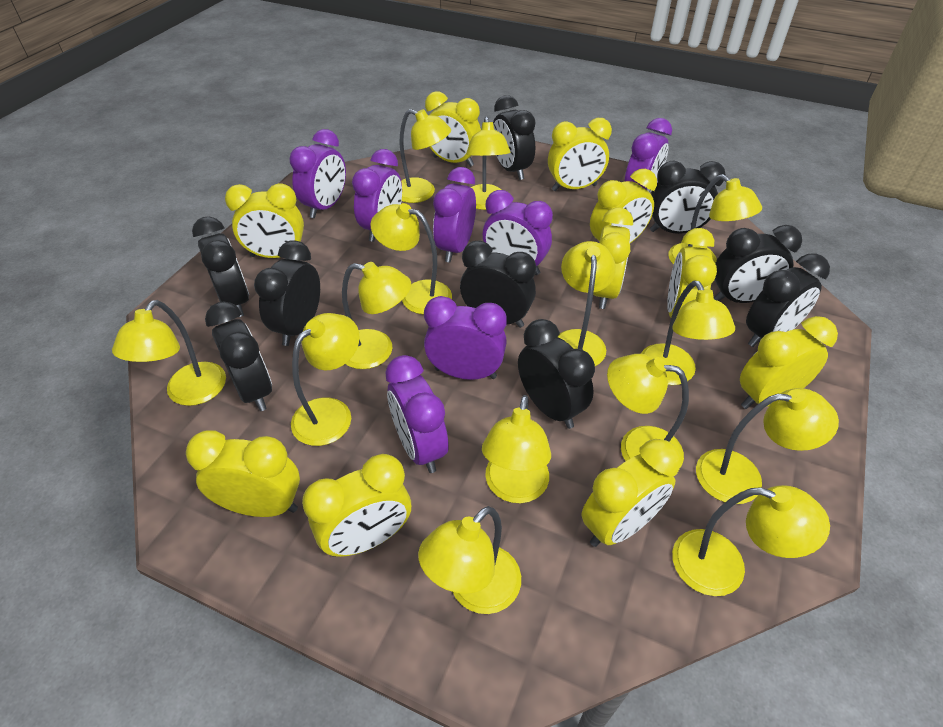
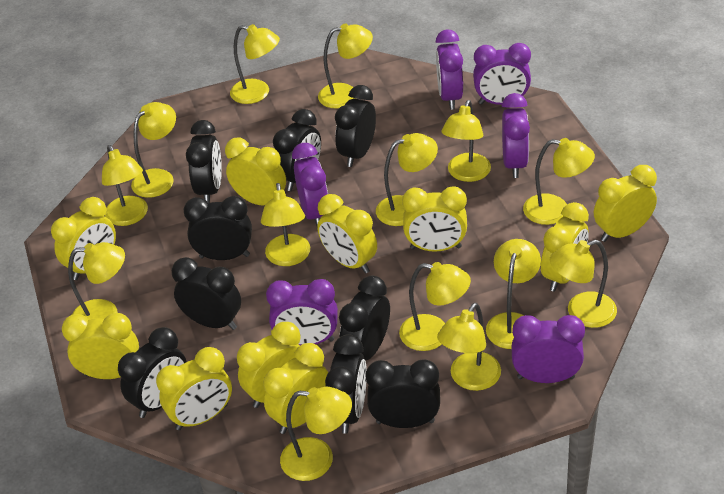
purple clock: 7 -> 6

